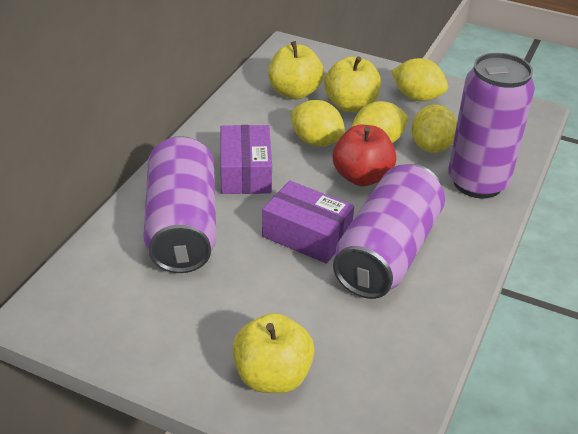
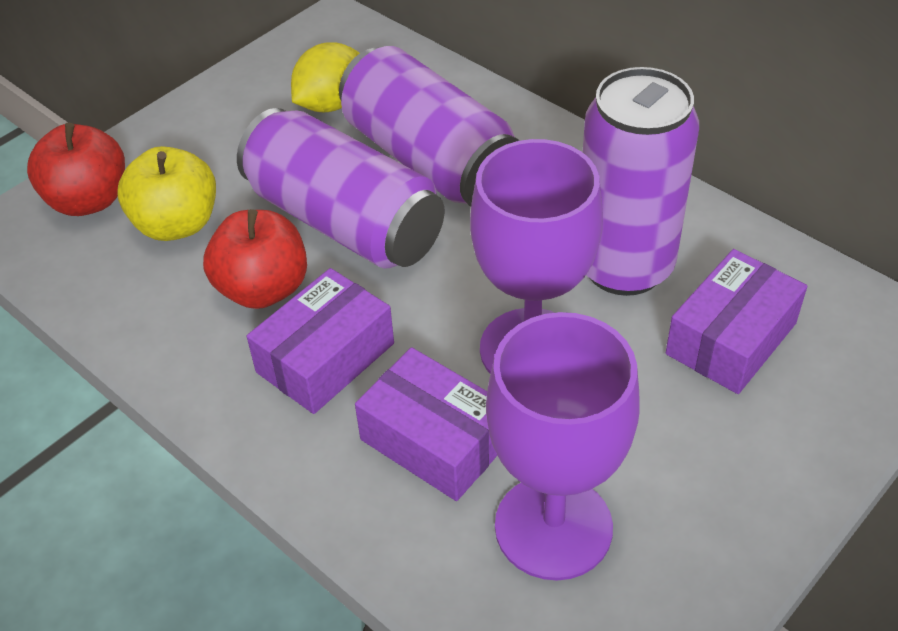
purple box: 2 -> 3
purple goblet: 0 -> 2
red apple: 1 -> 2
yellow apple: 3 -> 1
yellow lemon: 4 -> 1

